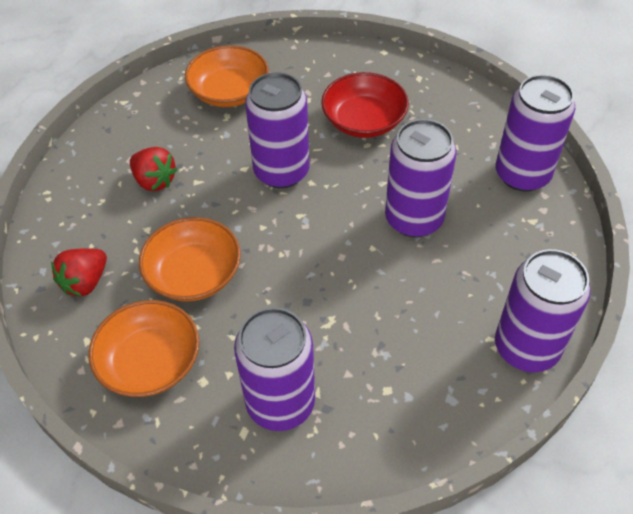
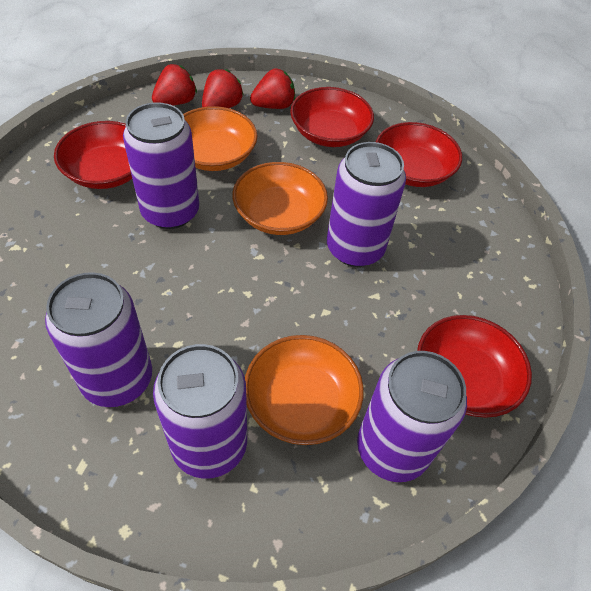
red bowl: 1 -> 4
red strawberry: 2 -> 3

